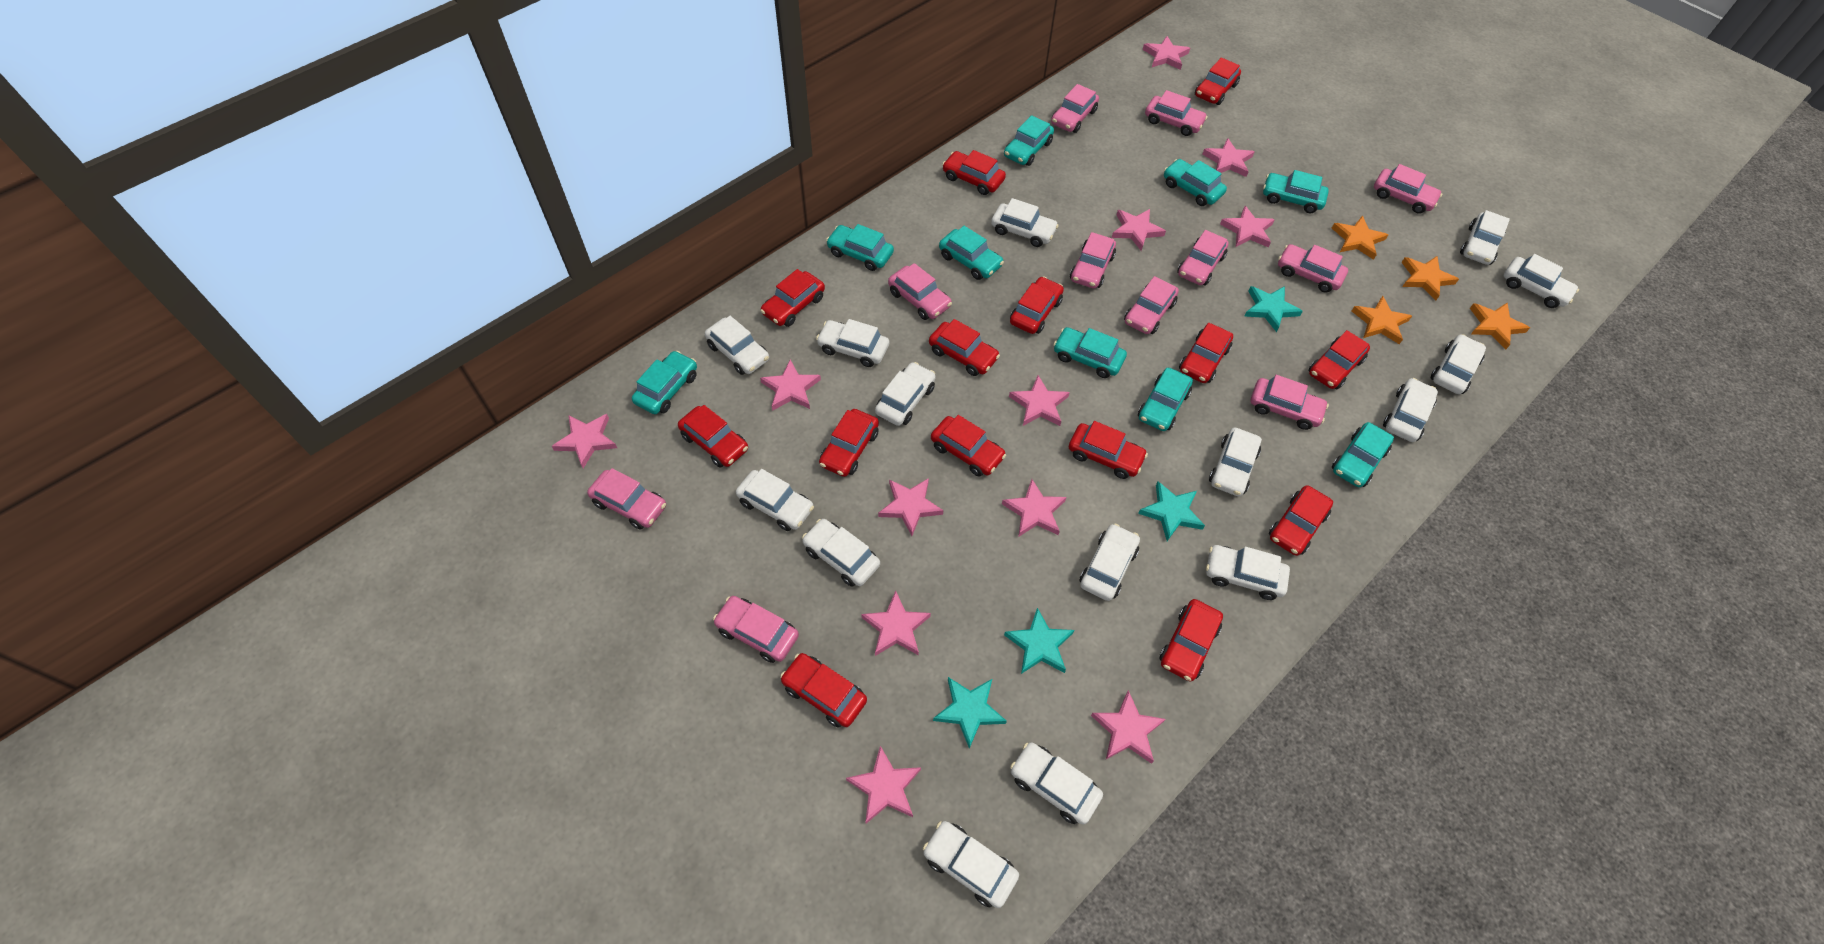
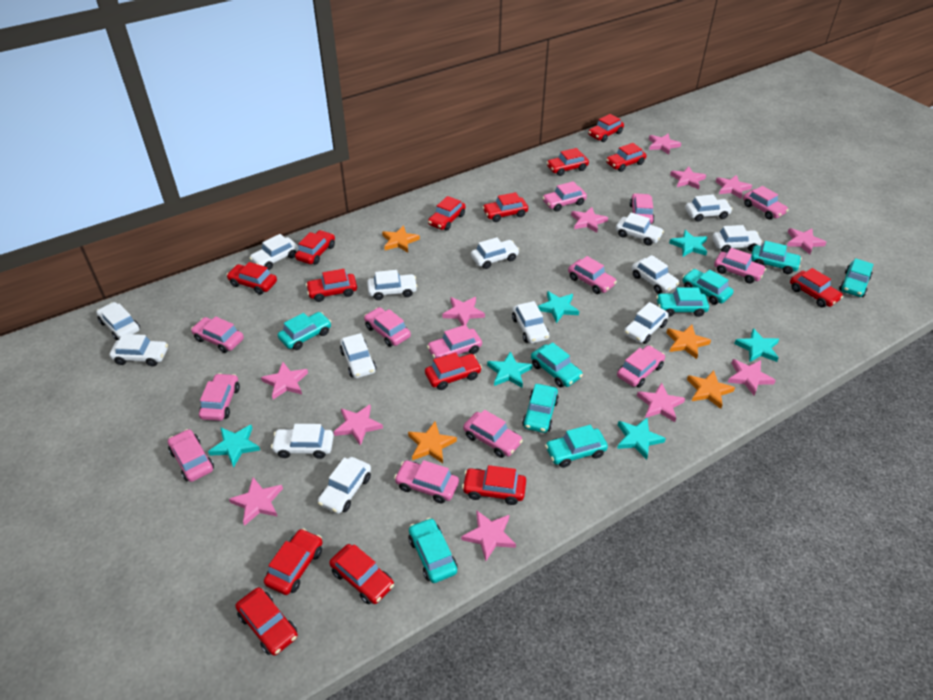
pink car: 11 -> 13
turquoise star: 4 -> 6
white car: 15 -> 14

